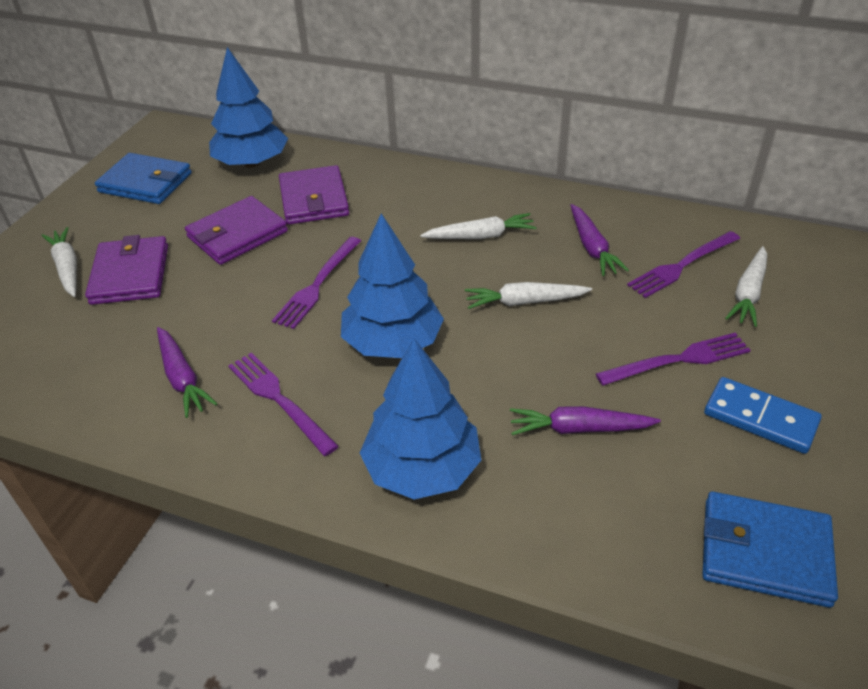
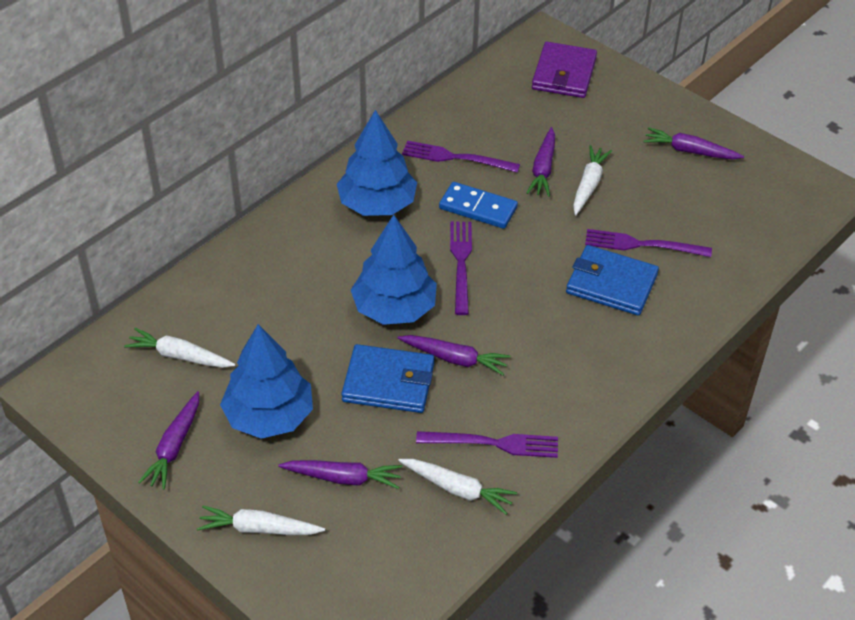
purple carrot: 3 -> 5
purple wallet: 3 -> 1

